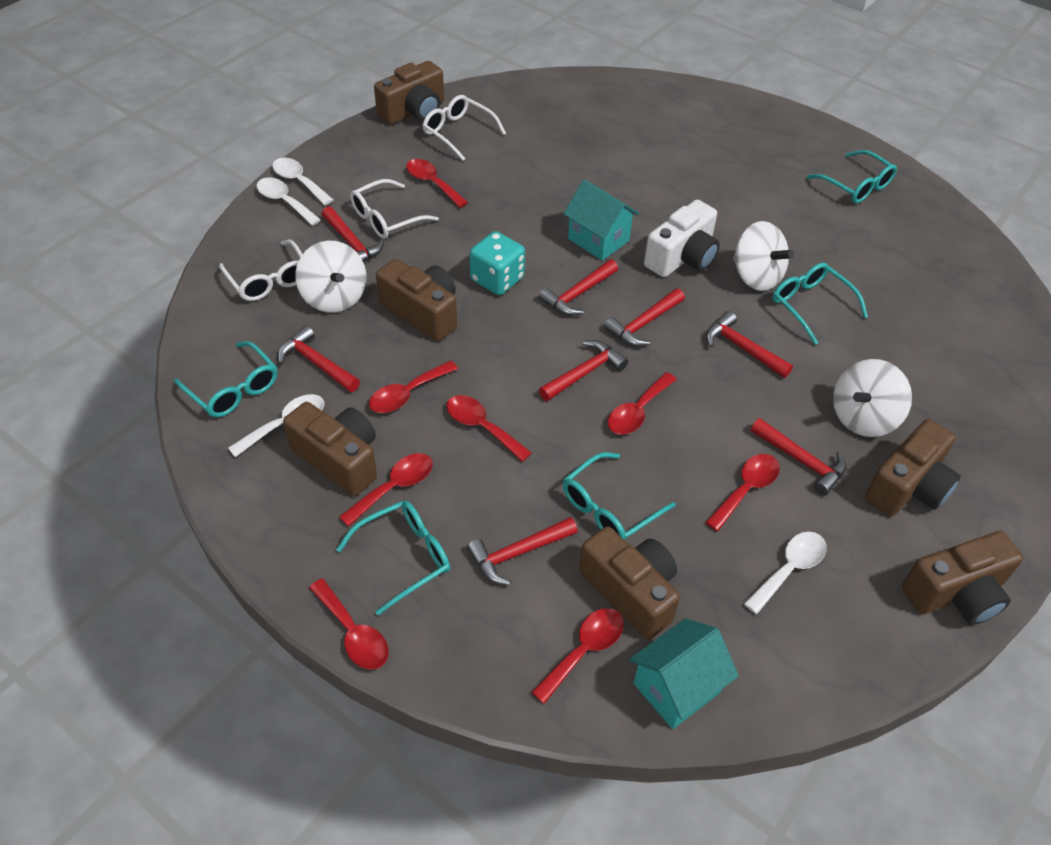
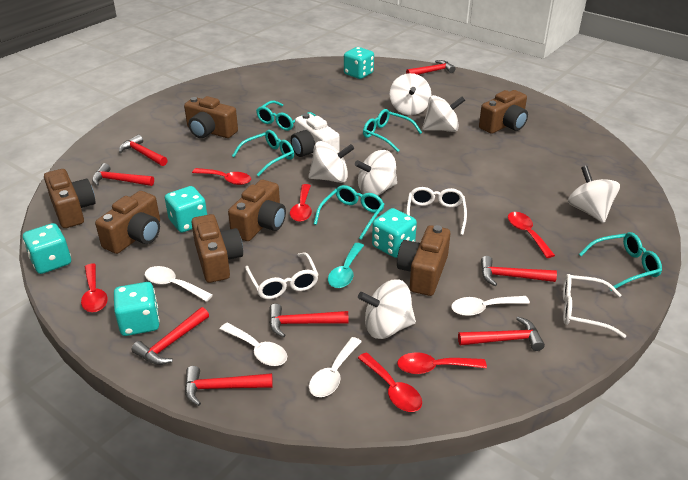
brown camera: 6 -> 7
red spoon: 8 -> 6
turquoise dice: 1 -> 5
turquoise house: 2 -> 0
turquoise spoon: 0 -> 1
white spinning top: 3 -> 6

